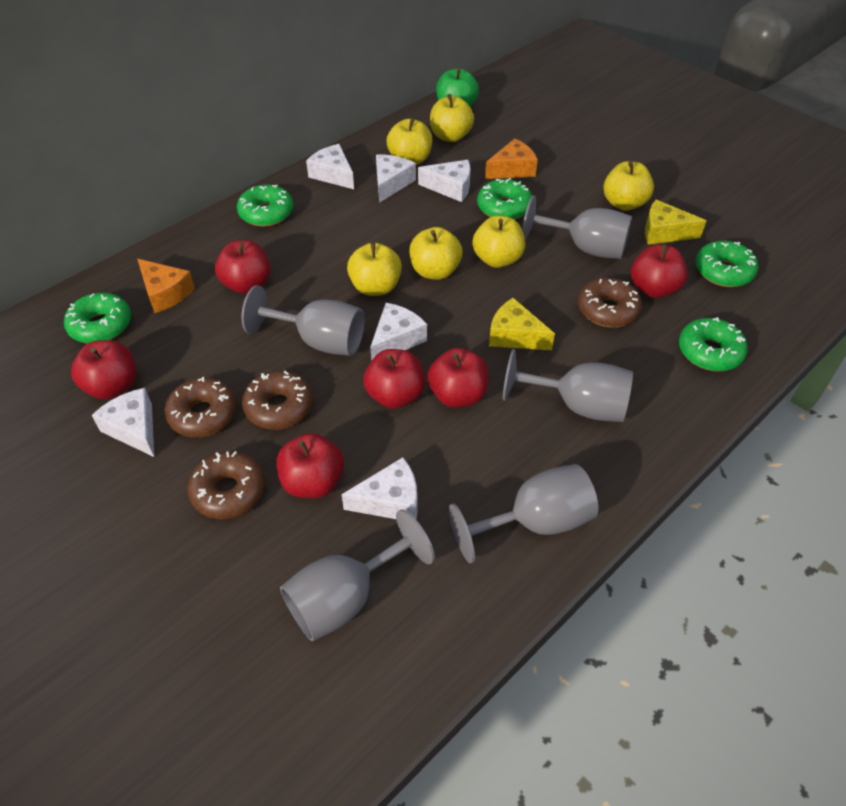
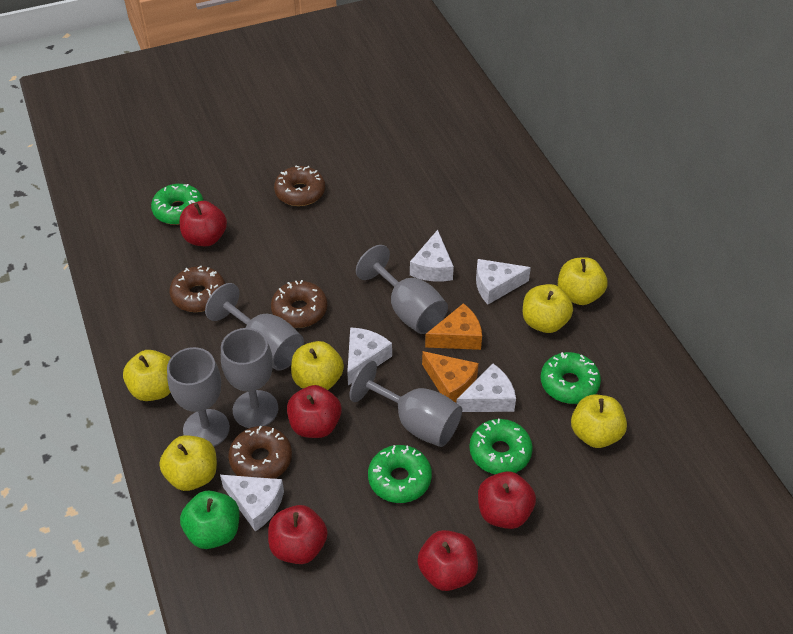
green donut: 5 -> 4
red apple: 6 -> 5
white cheese: 6 -> 5
yellow cheese: 2 -> 0

